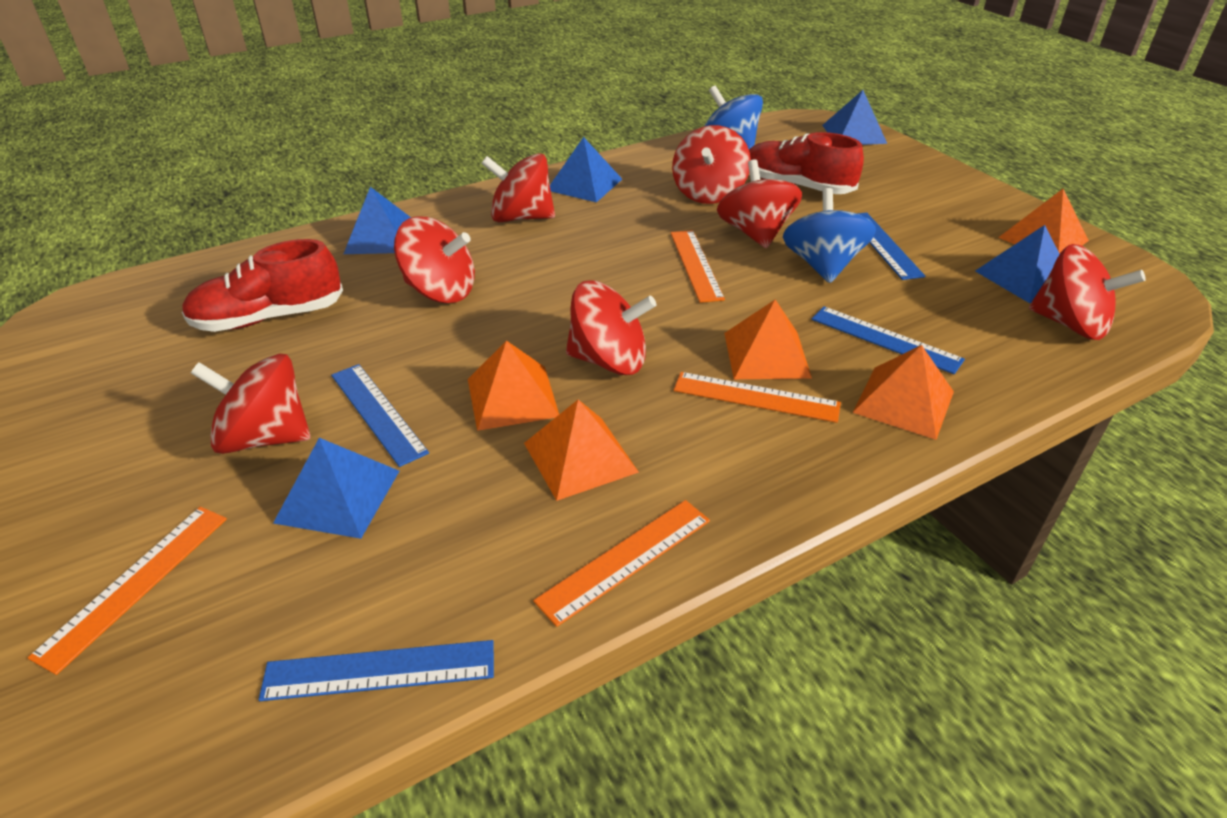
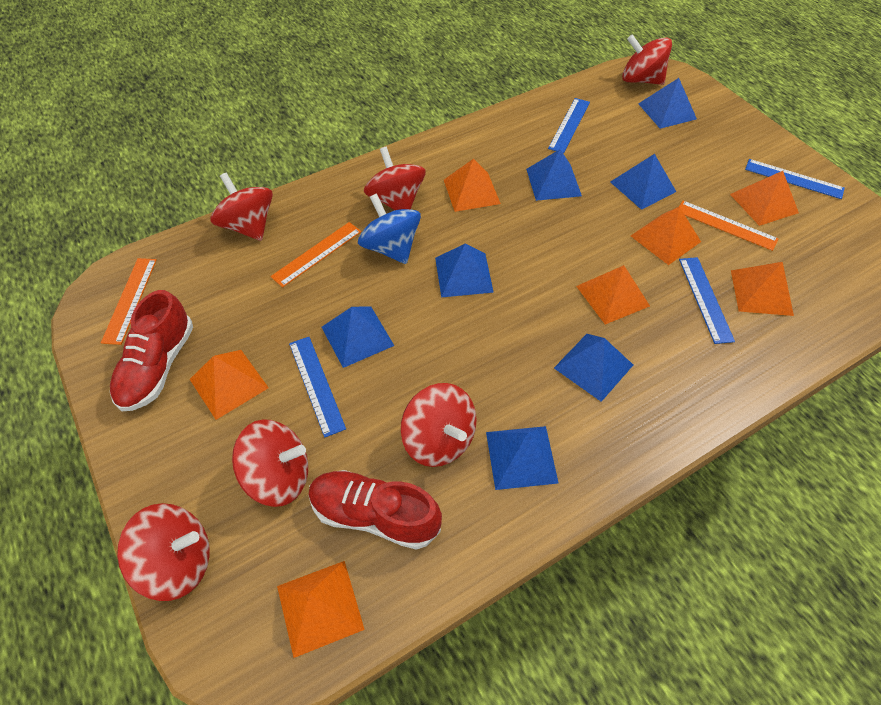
blue pyramid: 5 -> 7
blue spinning top: 2 -> 1
orange pyramid: 5 -> 7
orange ruler: 4 -> 3
red spinning top: 7 -> 6

